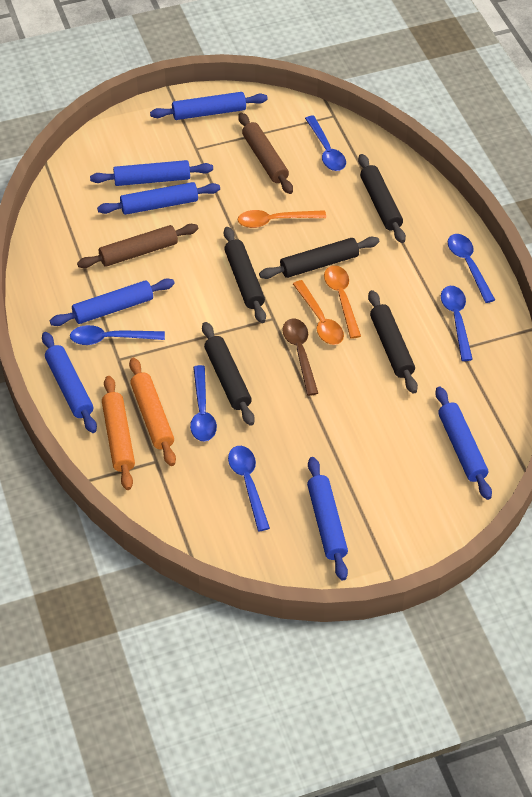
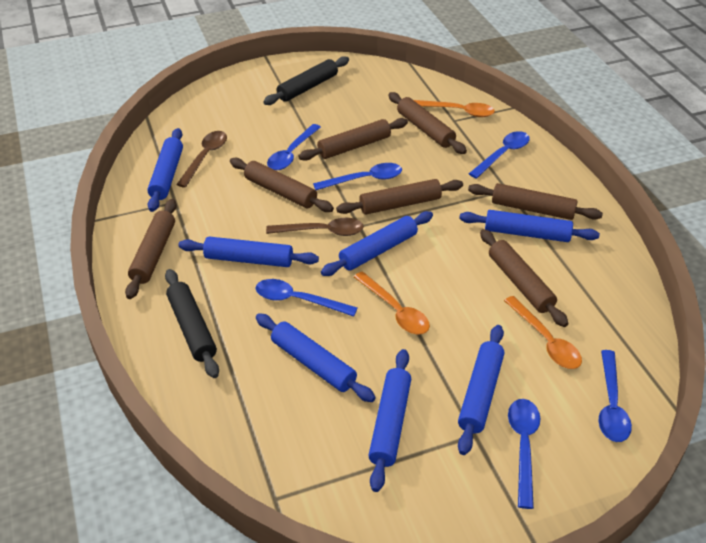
black rolling pin: 5 -> 2
brown rolling pin: 2 -> 7
brown spoon: 1 -> 2
orange rolling pin: 2 -> 0

